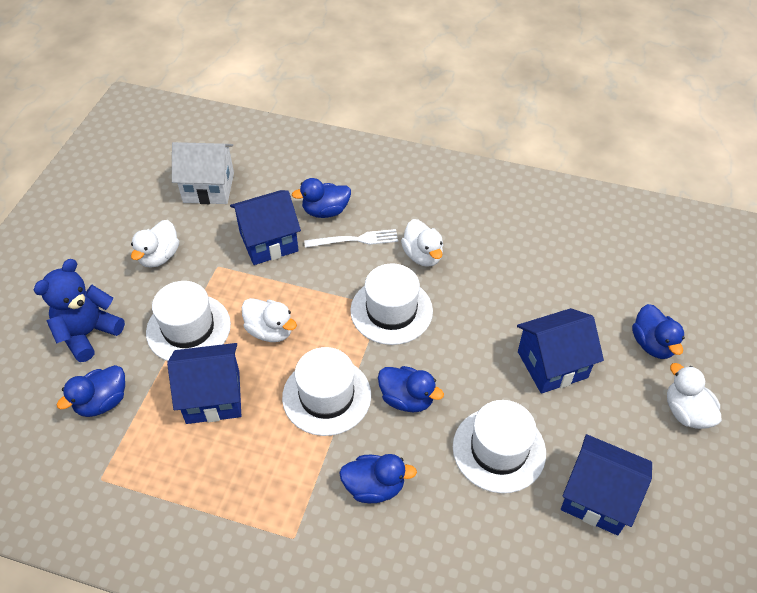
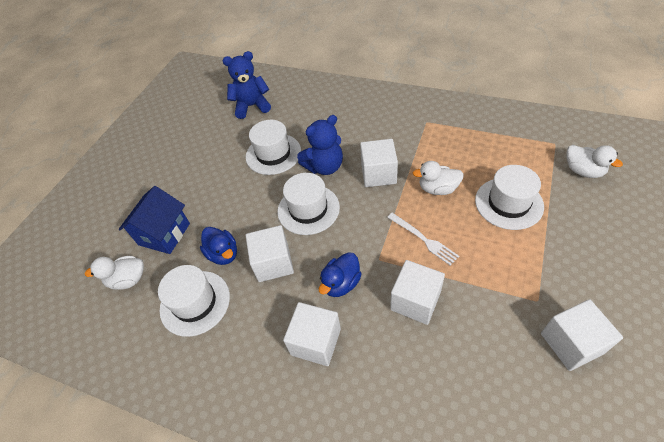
blue duck: 5 -> 2
blue house: 4 -> 1
blue teddy bear: 1 -> 2
white cube: 0 -> 5
white duck: 4 -> 3
white house: 1 -> 0

